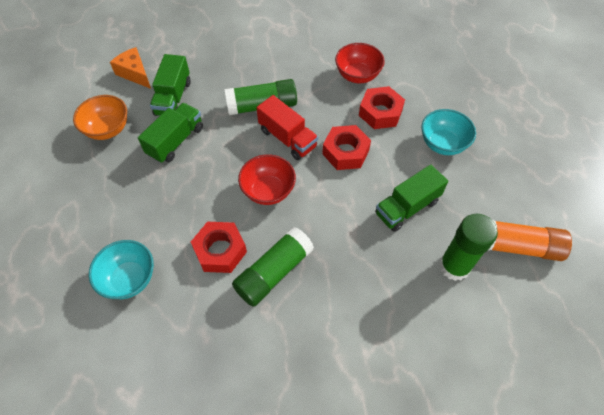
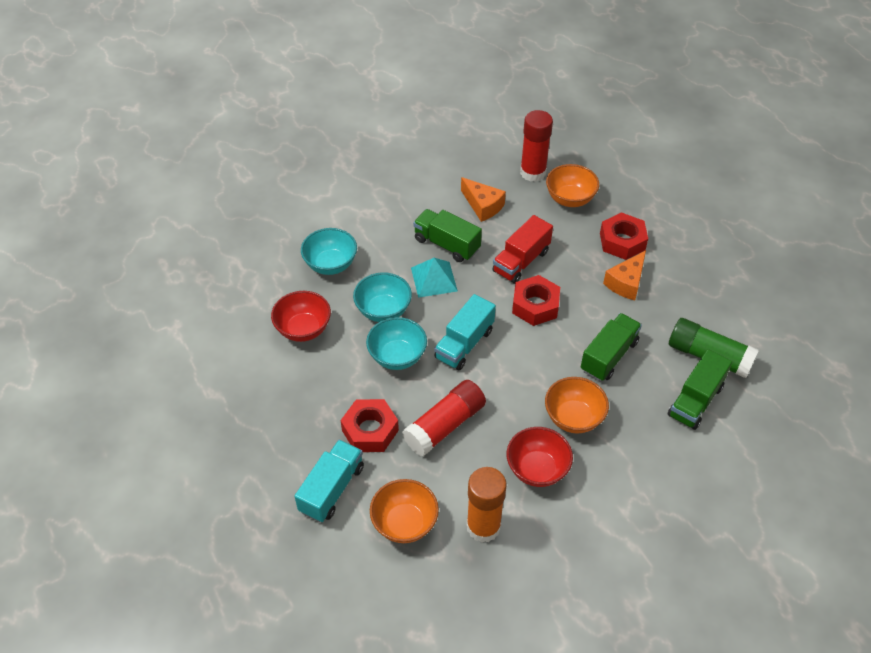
green glue stick: 3 -> 1
orange bowl: 1 -> 3
orange cheese: 1 -> 2
red glue stick: 0 -> 2
turquoise bowl: 2 -> 3
turquoise pyramid: 0 -> 1
turquoise truck: 0 -> 2

